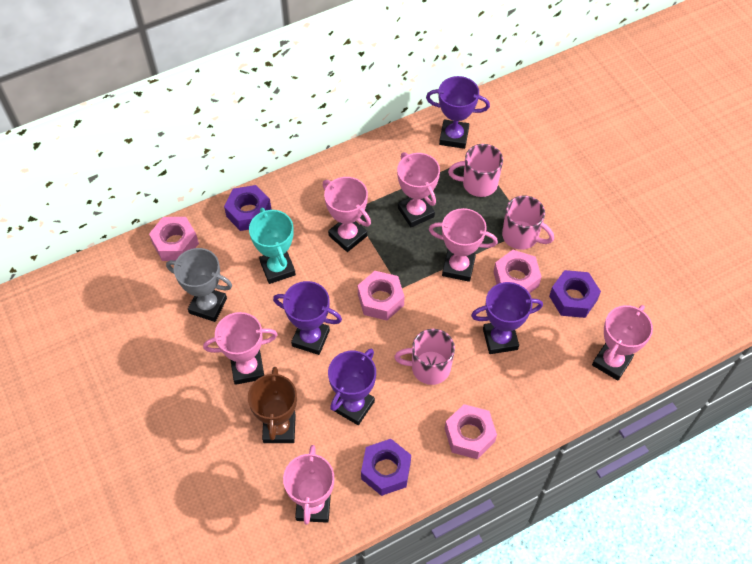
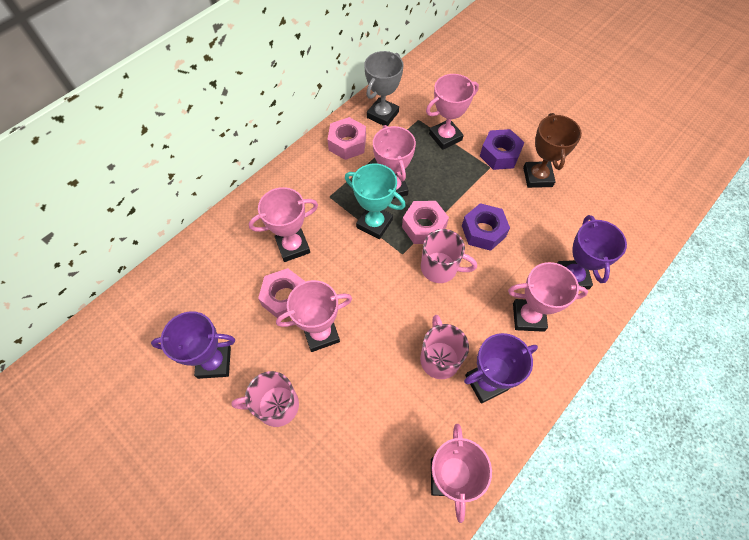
pink nut: 4 -> 3
purple nut: 3 -> 2
purple trophy: 4 -> 3

